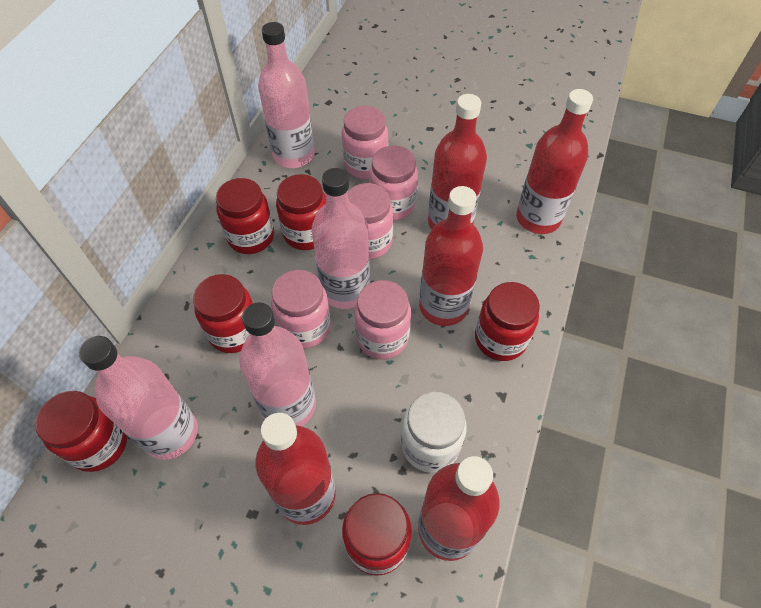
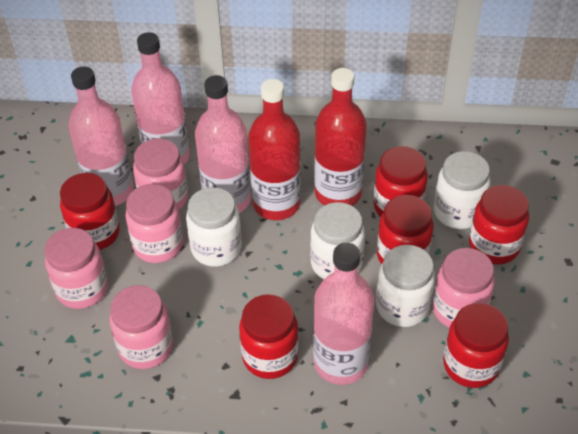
red bottle: 5 -> 2
white jar: 1 -> 4

